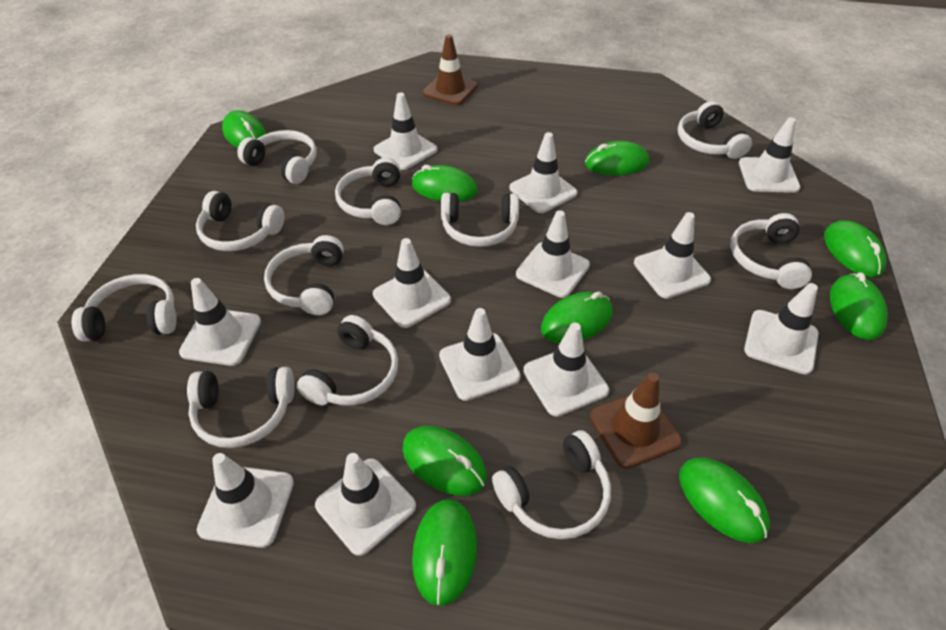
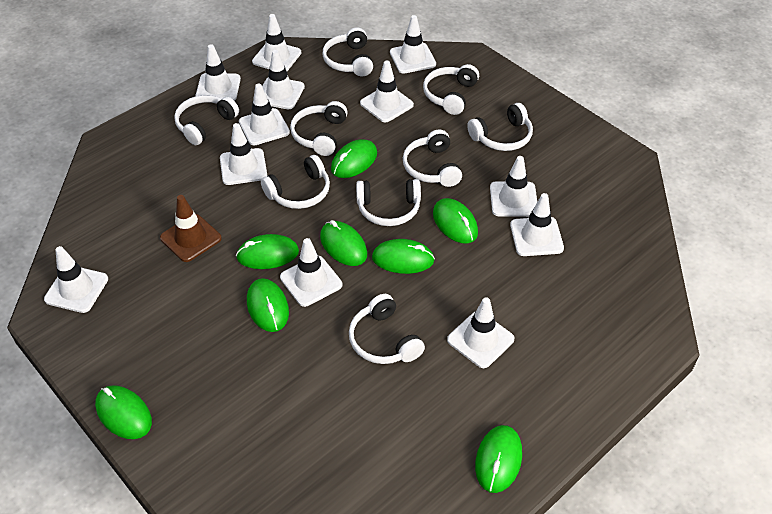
brown traffic cone: 2 -> 1
green mouse: 9 -> 8
white headphones: 11 -> 9

